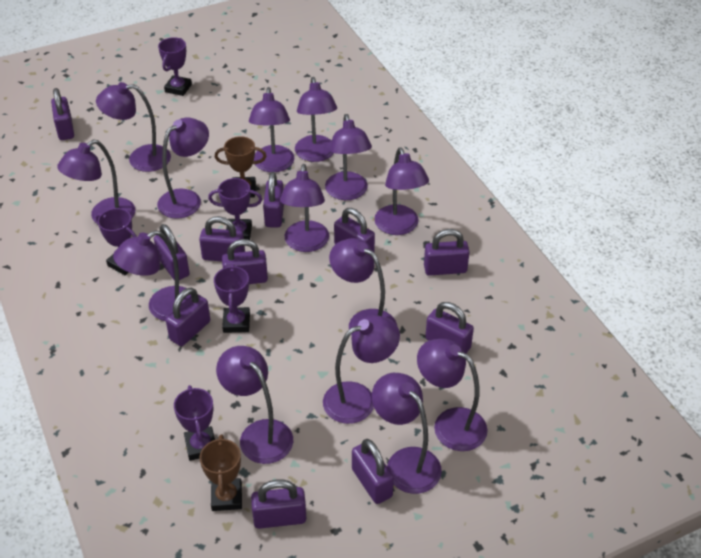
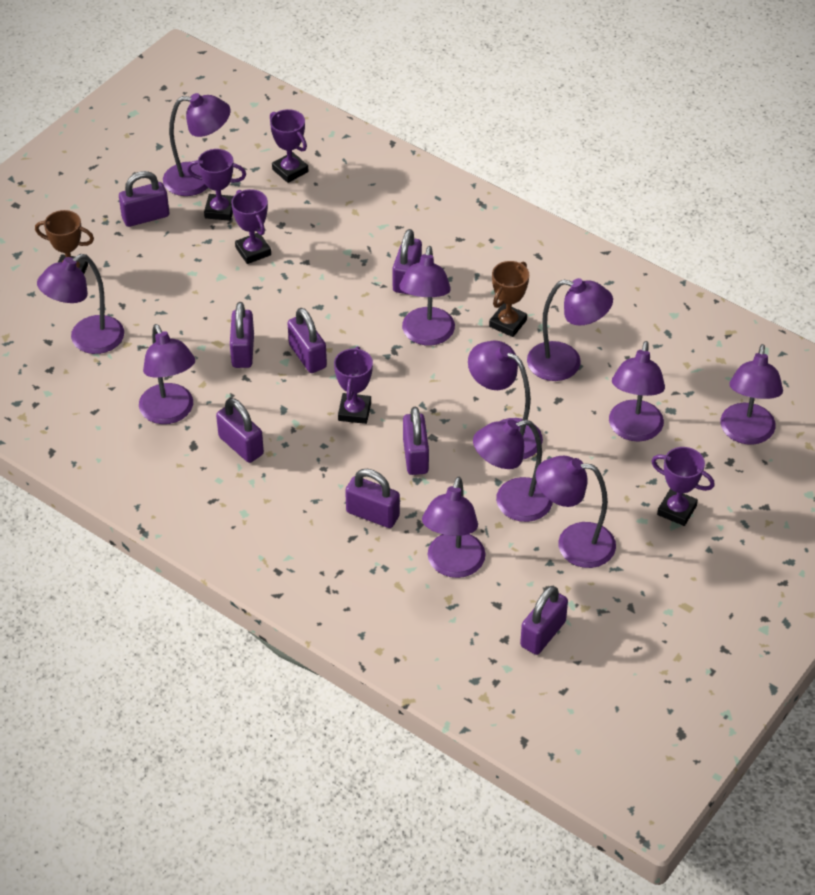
purple lamp: 14 -> 11
purple padlock: 11 -> 8

